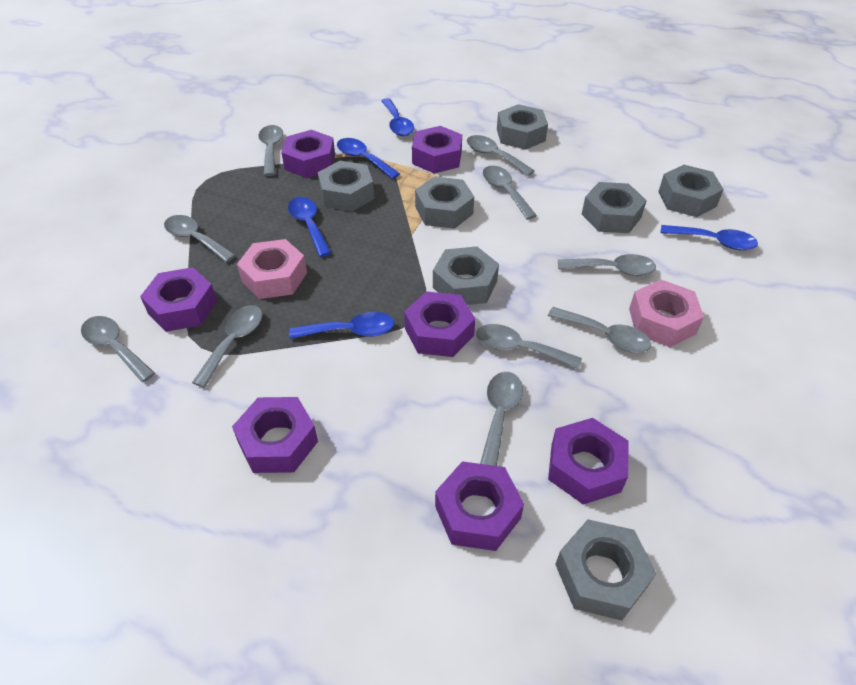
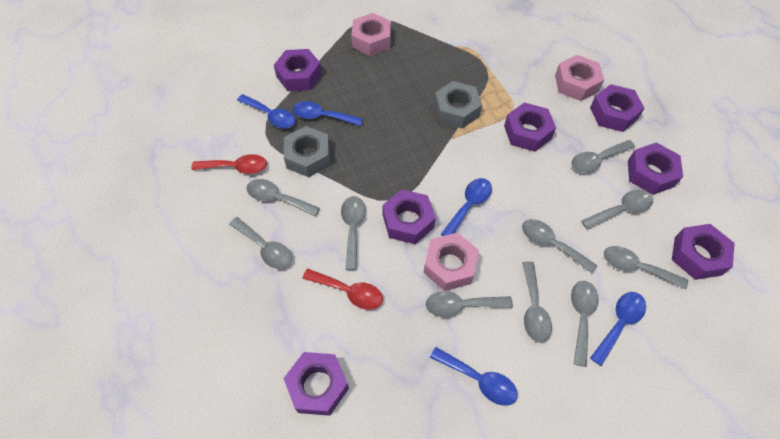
grey nut: 7 -> 2
pink nut: 2 -> 3
red spoon: 0 -> 2

